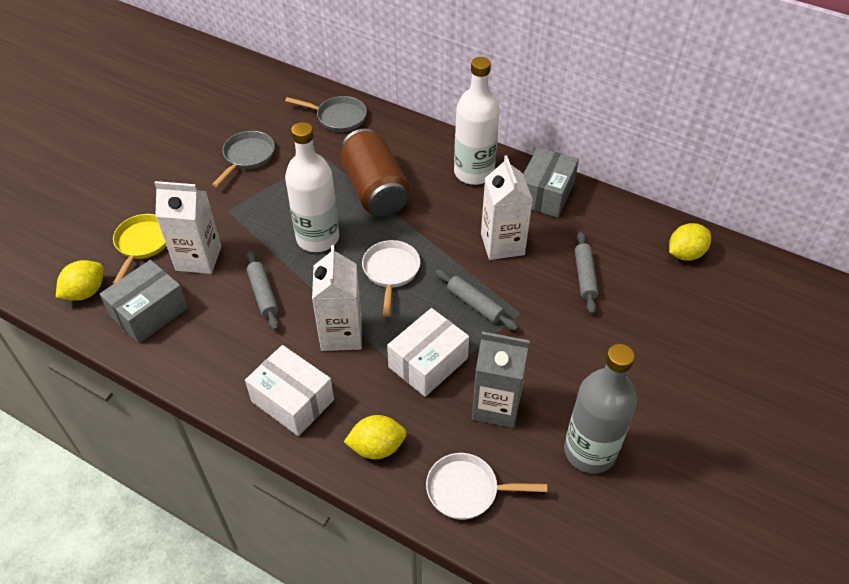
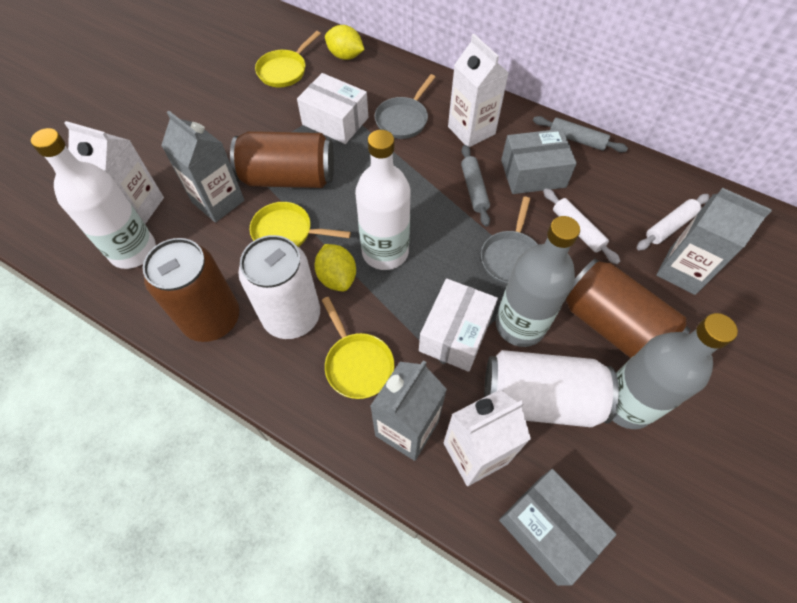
brown can: 1 -> 3
grey bottle: 1 -> 2
grey carton: 1 -> 3
grey rolling pin: 3 -> 2
white can: 0 -> 2
white pan: 2 -> 0
white rolling pin: 0 -> 2
yellow lemon: 3 -> 2
yellow pan: 1 -> 3

